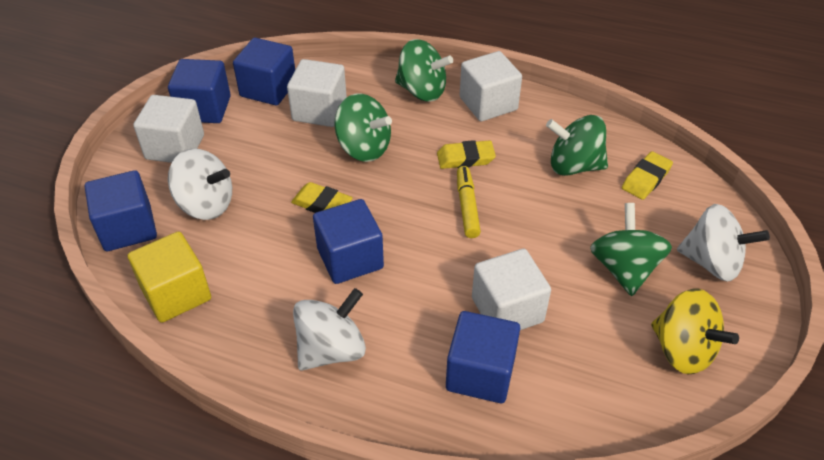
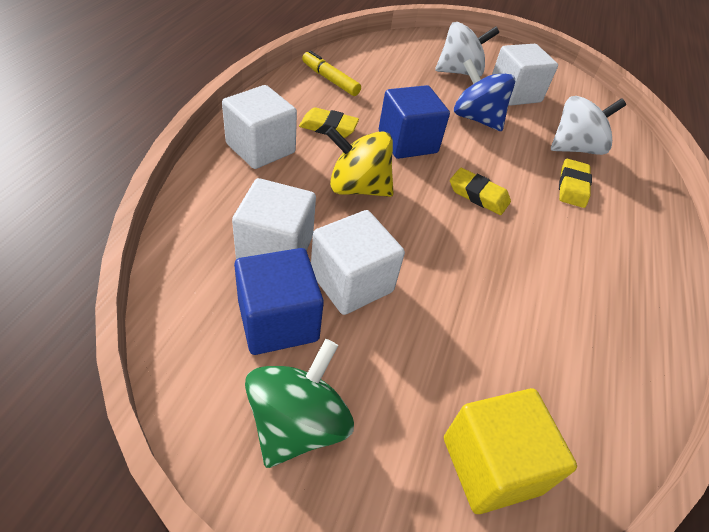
blue cube: 5 -> 2
blue spinning top: 0 -> 1
green spinning top: 4 -> 1
white spinning top: 3 -> 2

